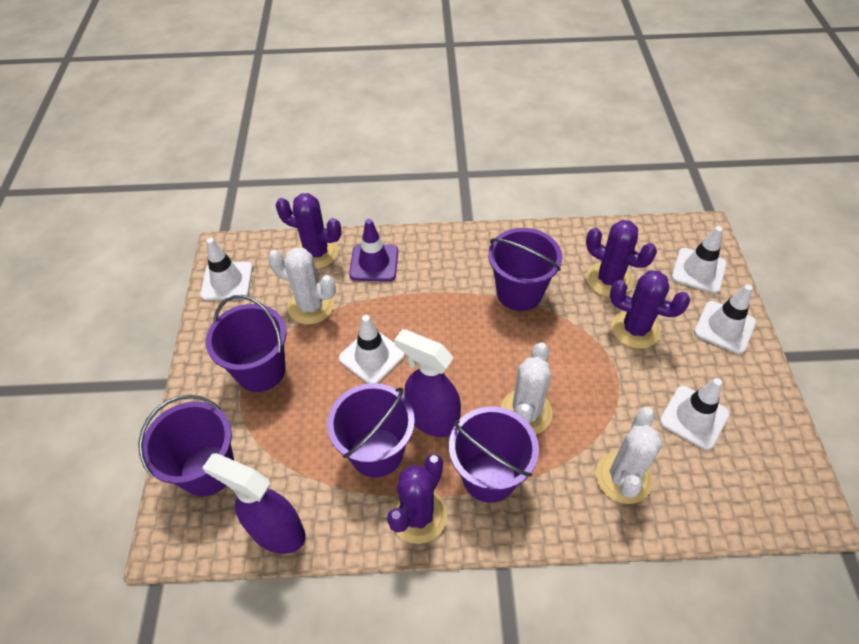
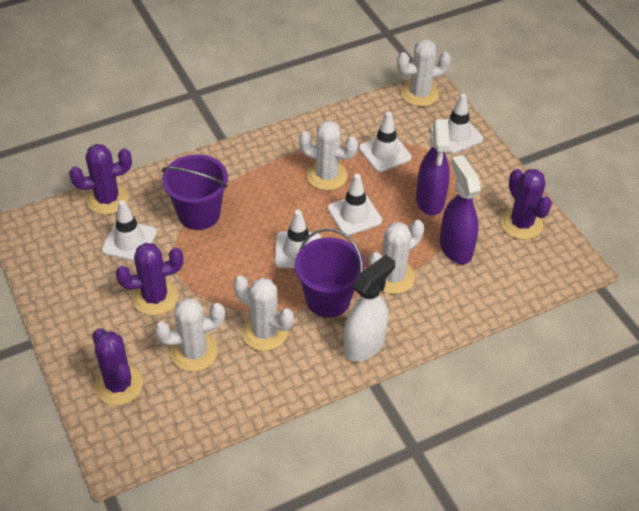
purple bucket: 5 -> 2
purple traffic cone: 1 -> 0
white cactus: 3 -> 5
white spray bottle: 0 -> 1

